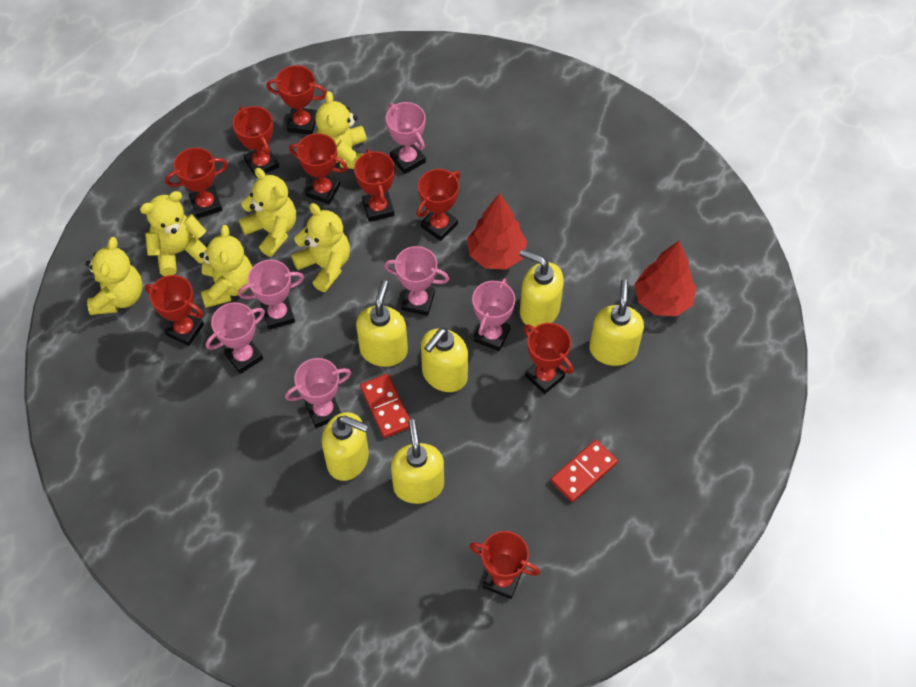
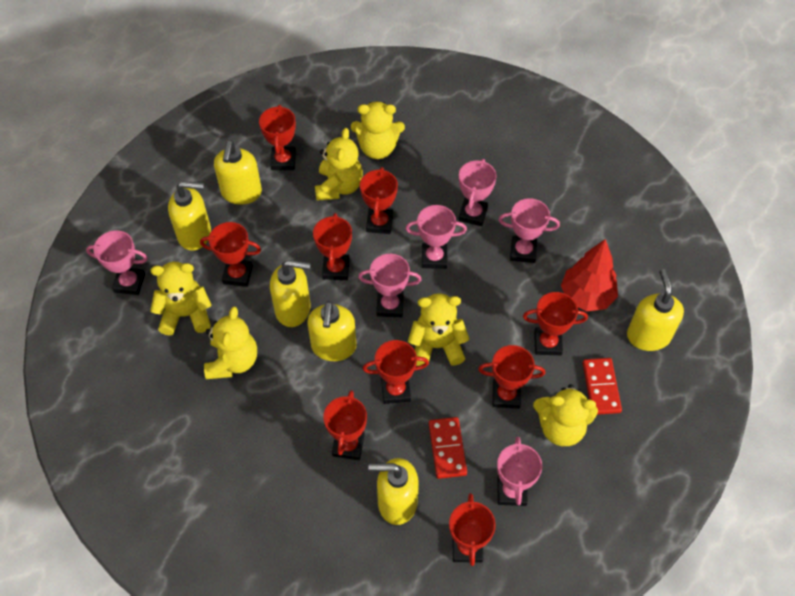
red tree: 2 -> 1

